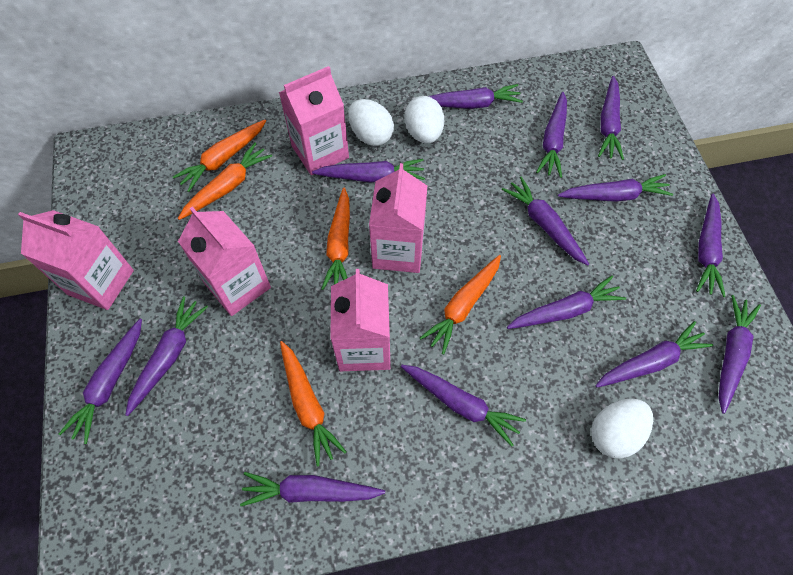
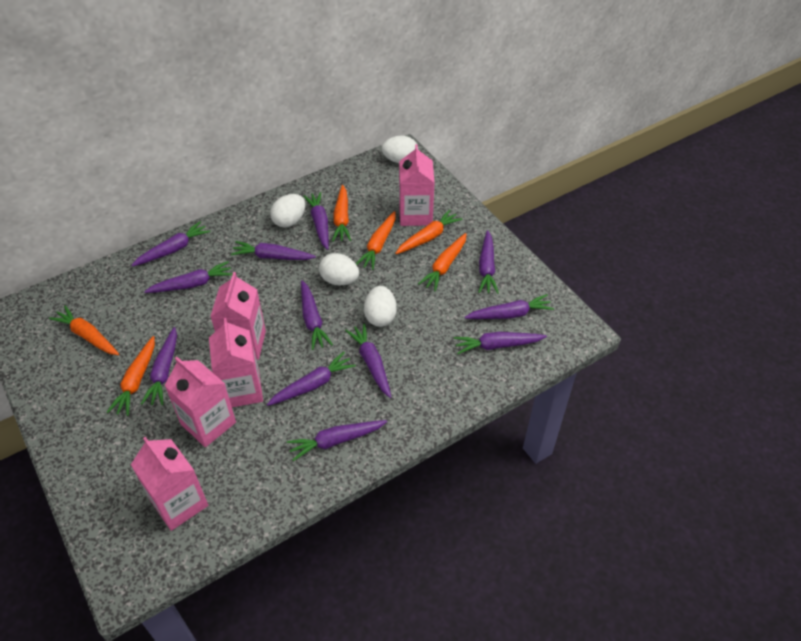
orange carrot: 5 -> 6
purple carrot: 14 -> 12
white egg: 3 -> 4

